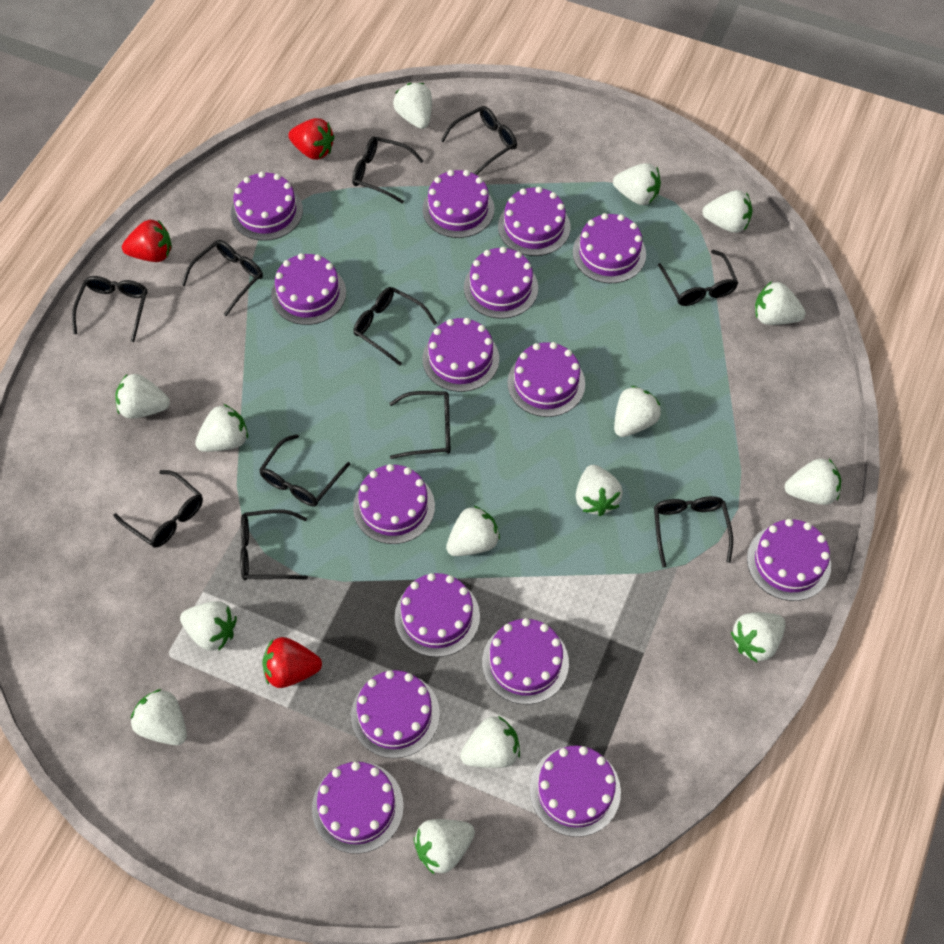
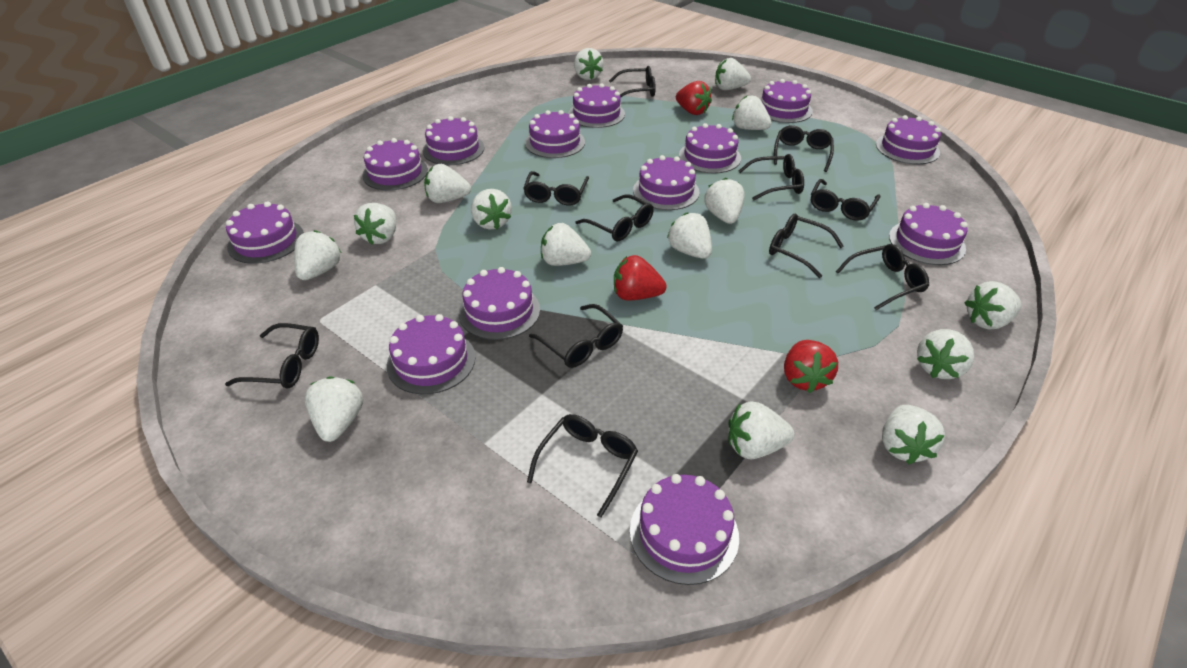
purple cake: 15 -> 13

